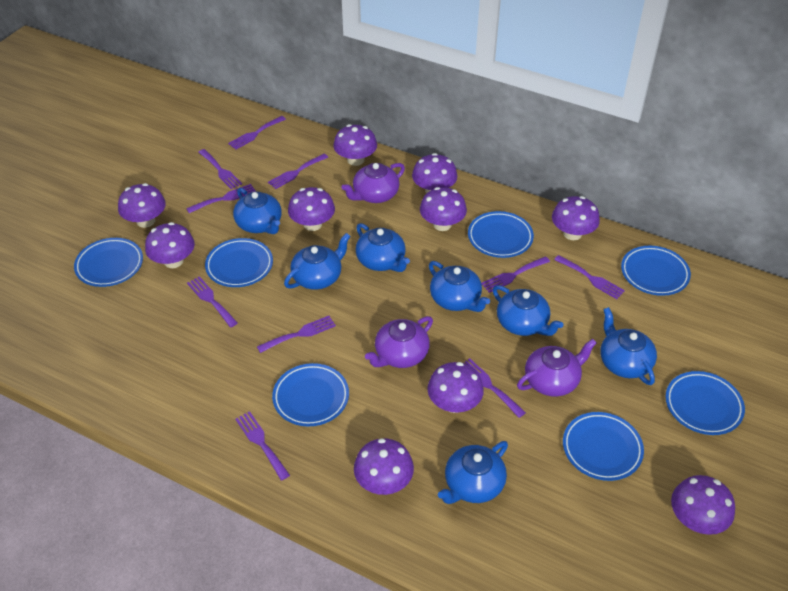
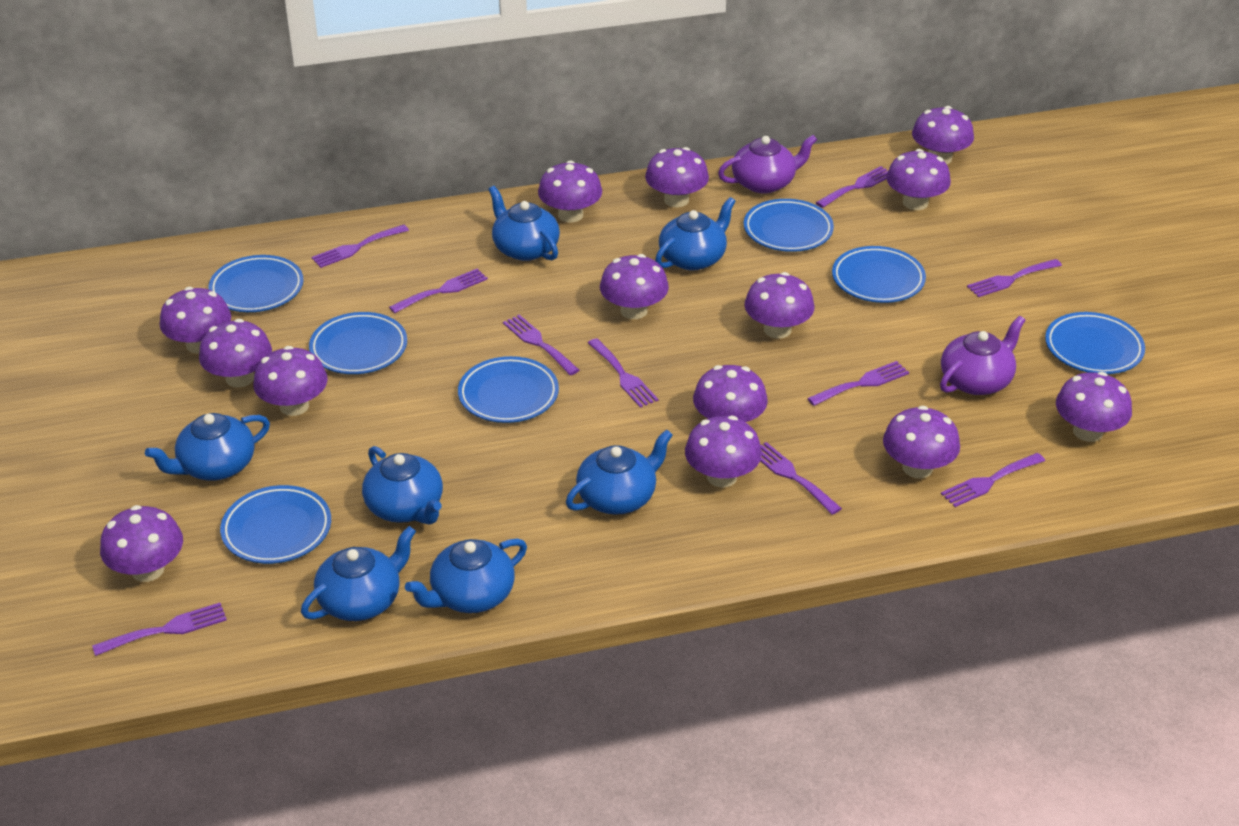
purple mushroom: 10 -> 14
purple teapot: 3 -> 2

